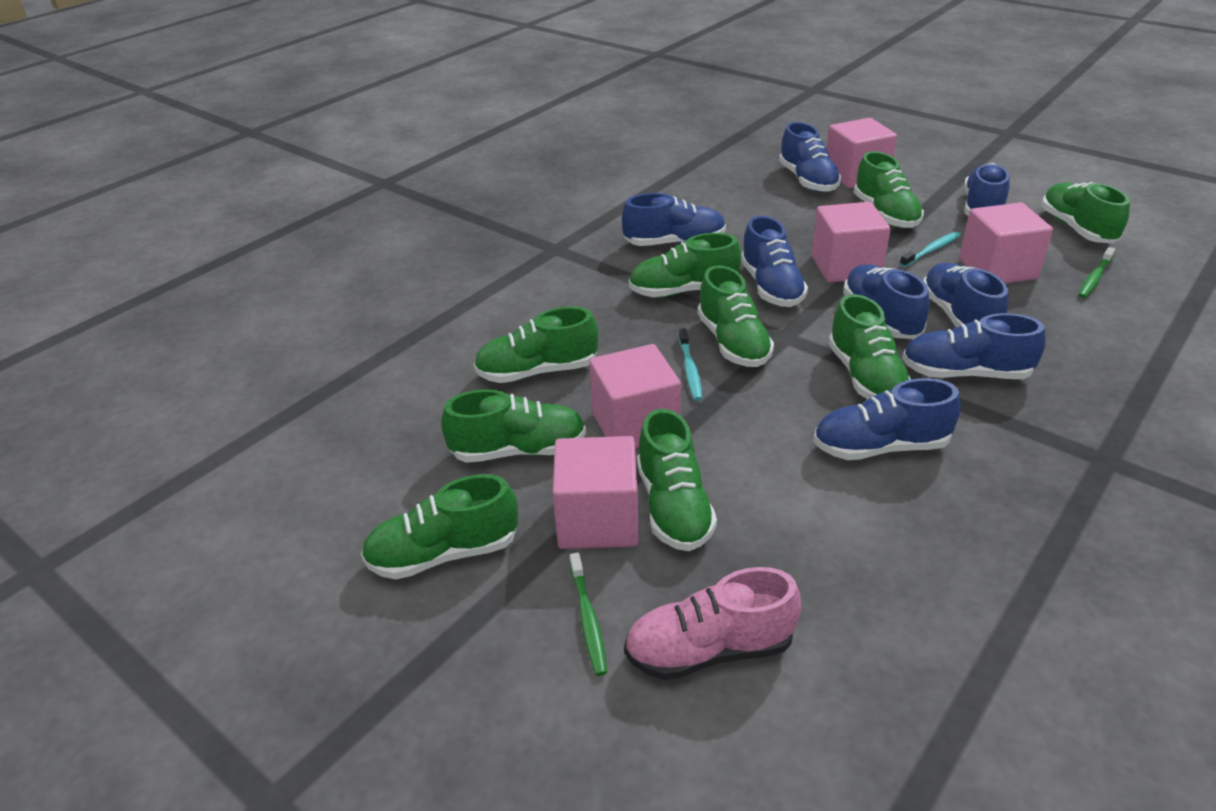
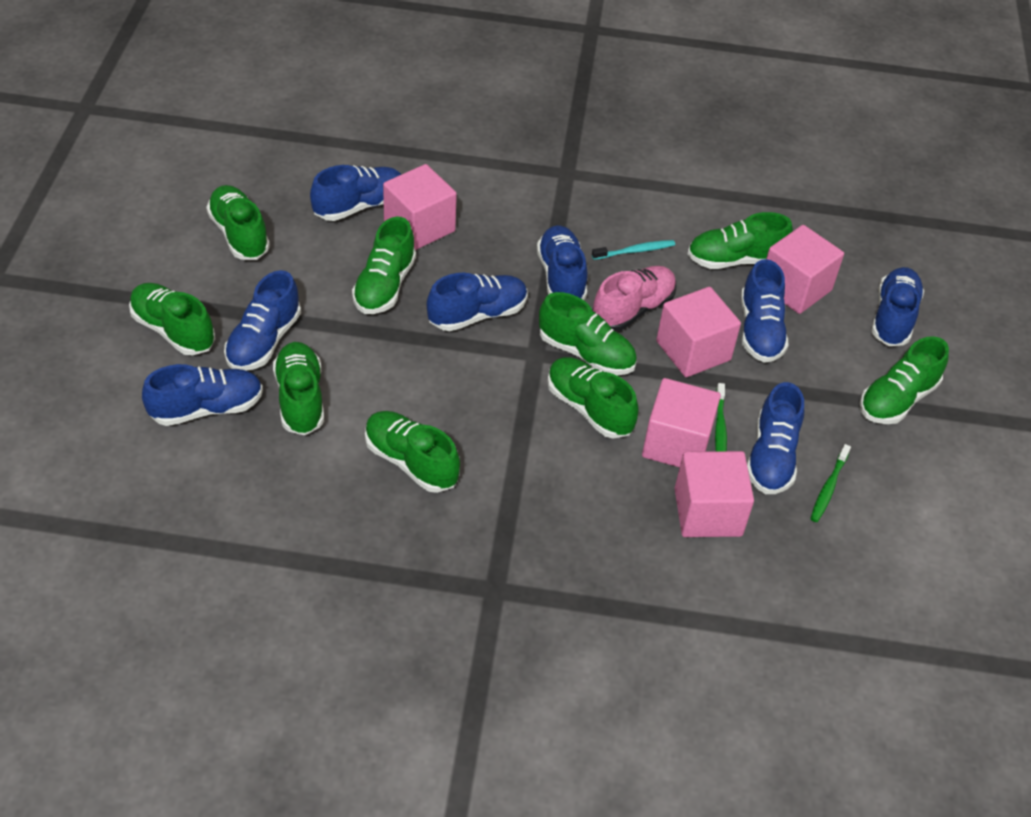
turquoise toothbrush: 2 -> 1

